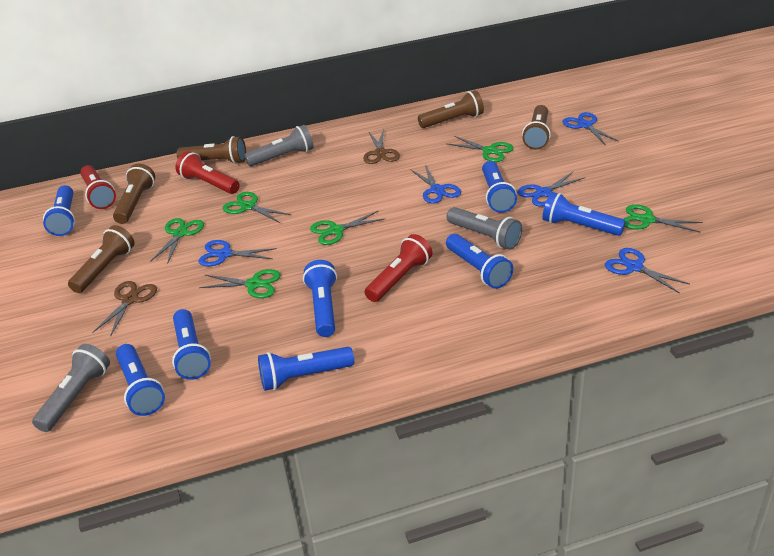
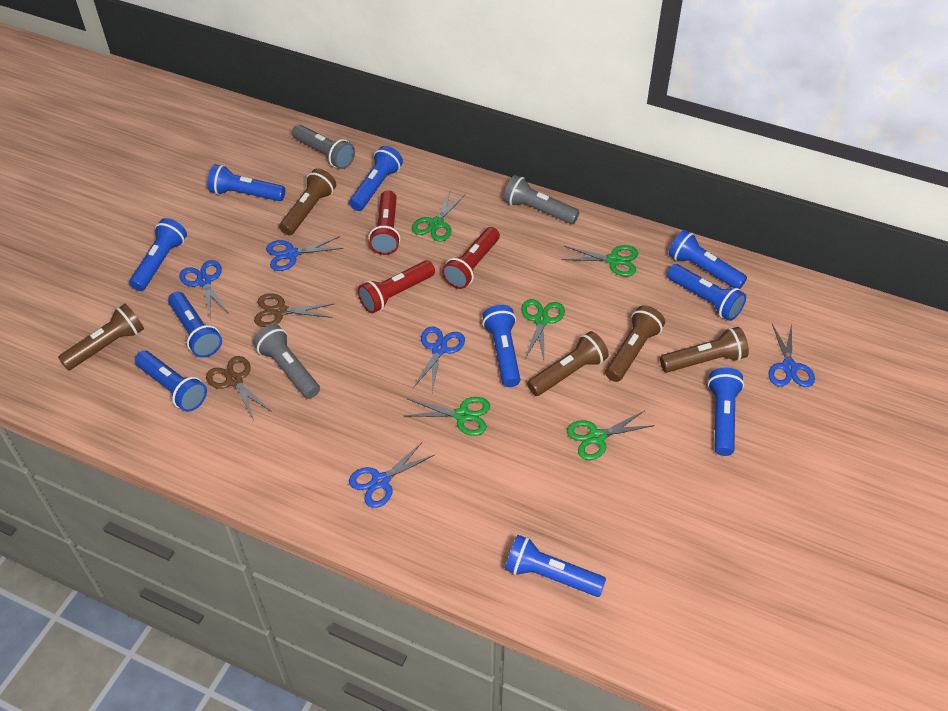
blue flashlight: 8 -> 10
green scissors: 6 -> 5

